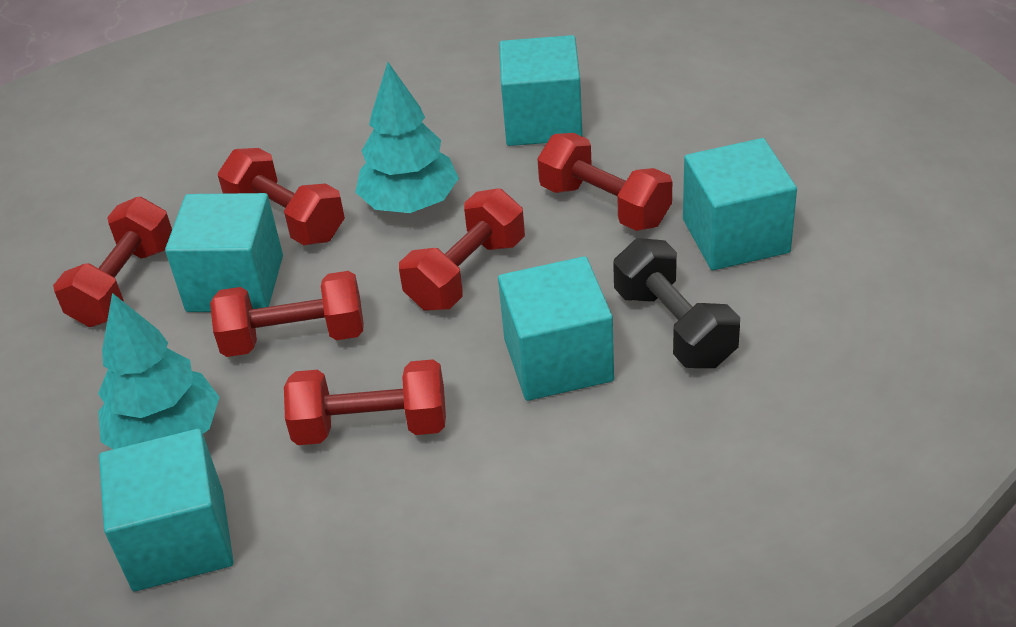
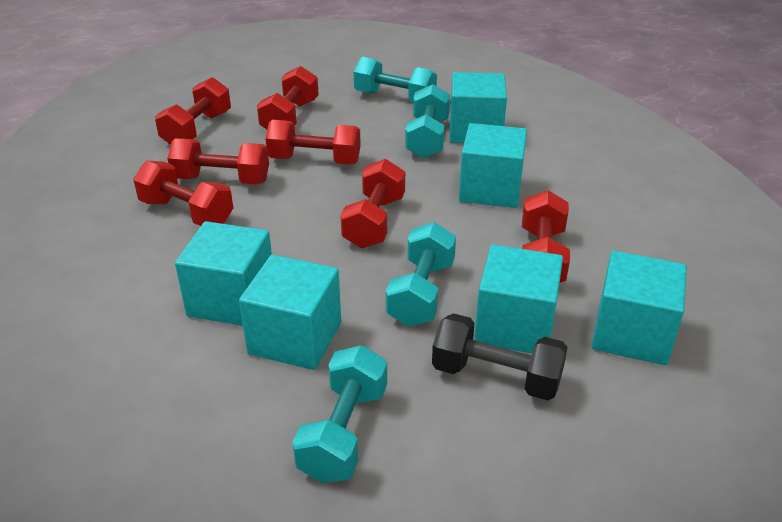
red dumbbell: 6 -> 7
turquoise cube: 5 -> 6
turquoise dumbbell: 0 -> 4
turquoise tree: 2 -> 0

